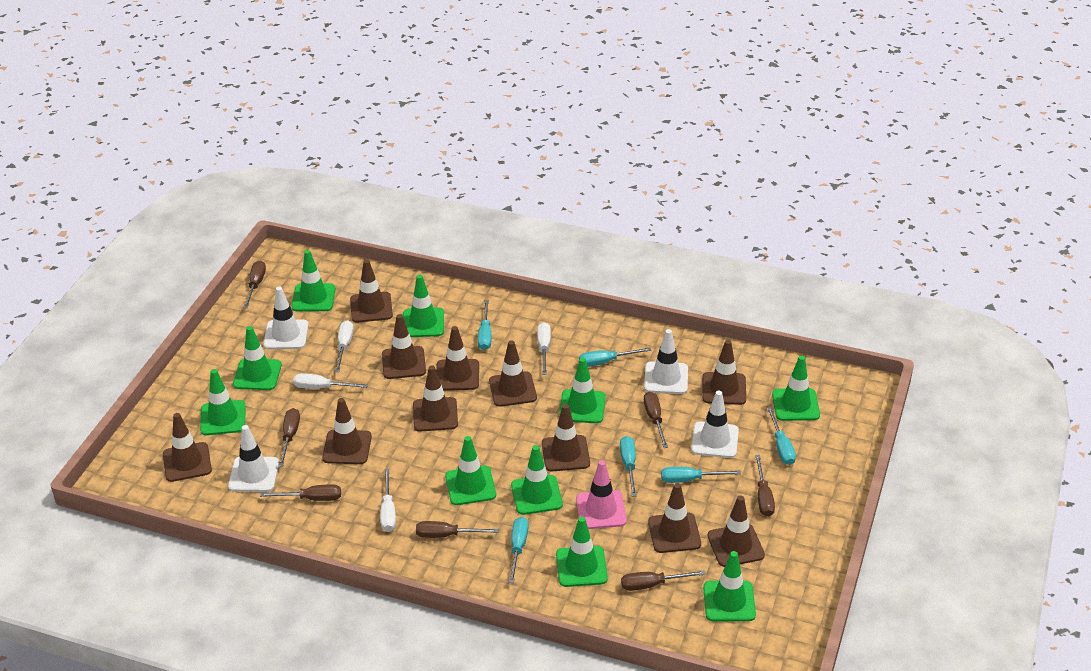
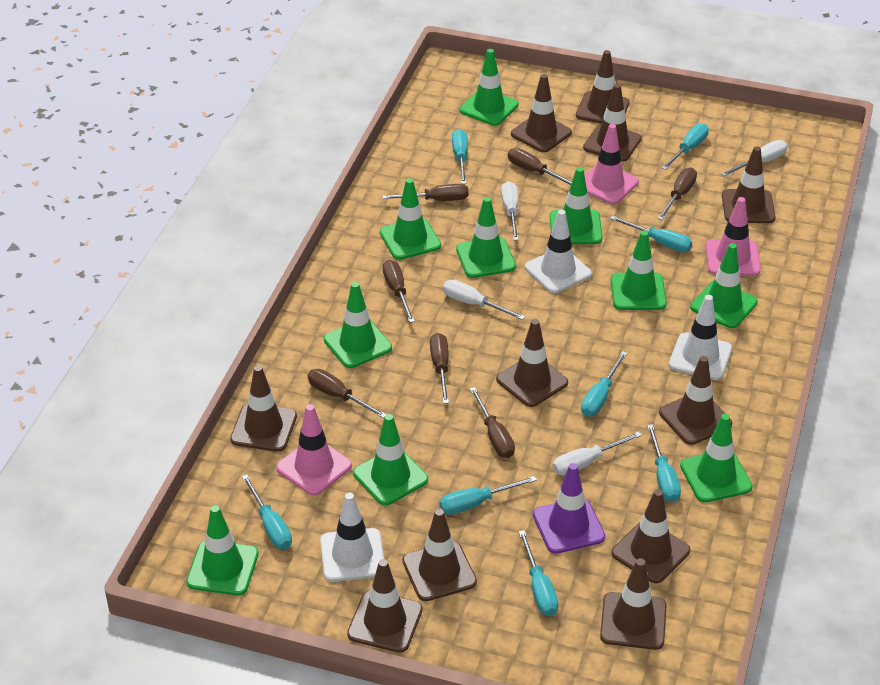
pink traffic cone: 1 -> 3
purple traffic cone: 0 -> 1
turquoise screwdriver: 6 -> 8
white traffic cone: 4 -> 3

